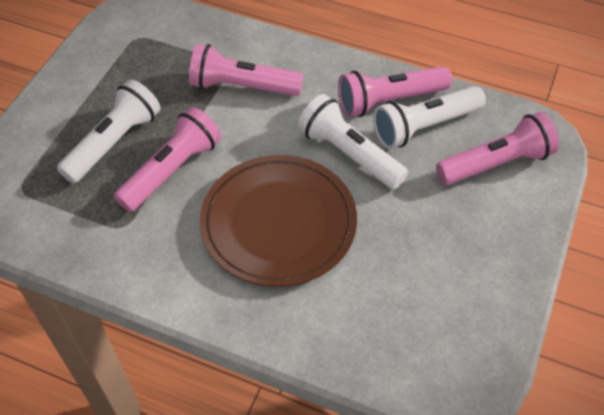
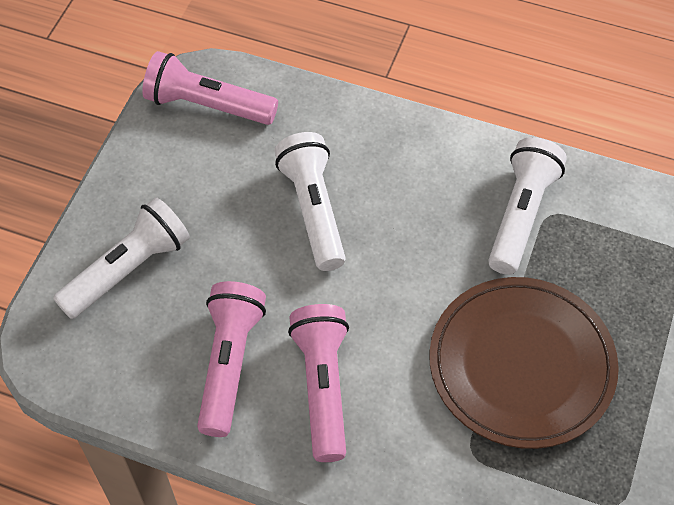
pink flashlight: 4 -> 3

